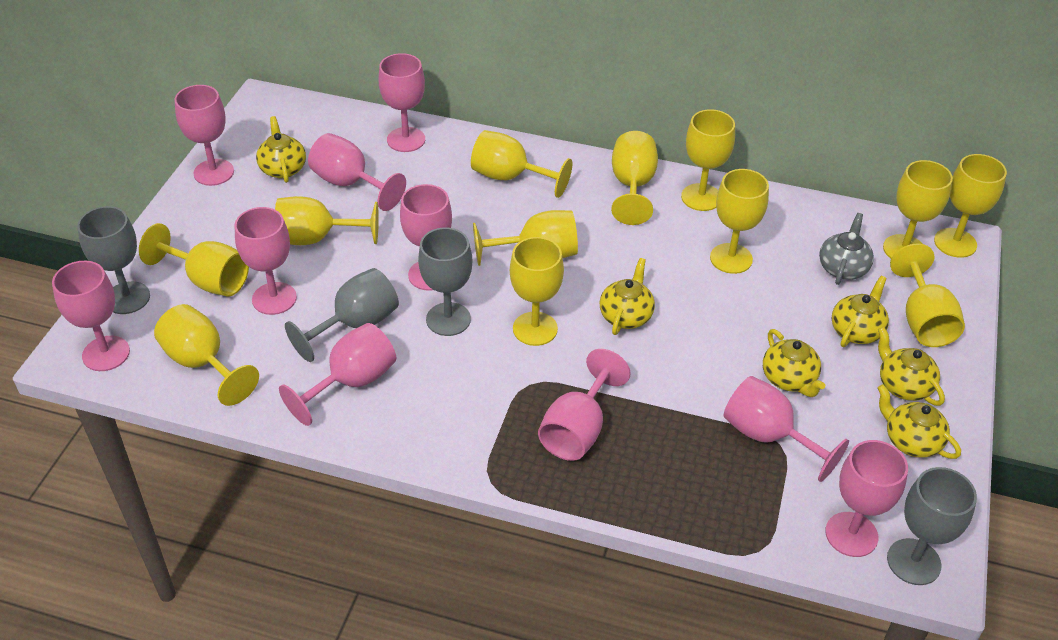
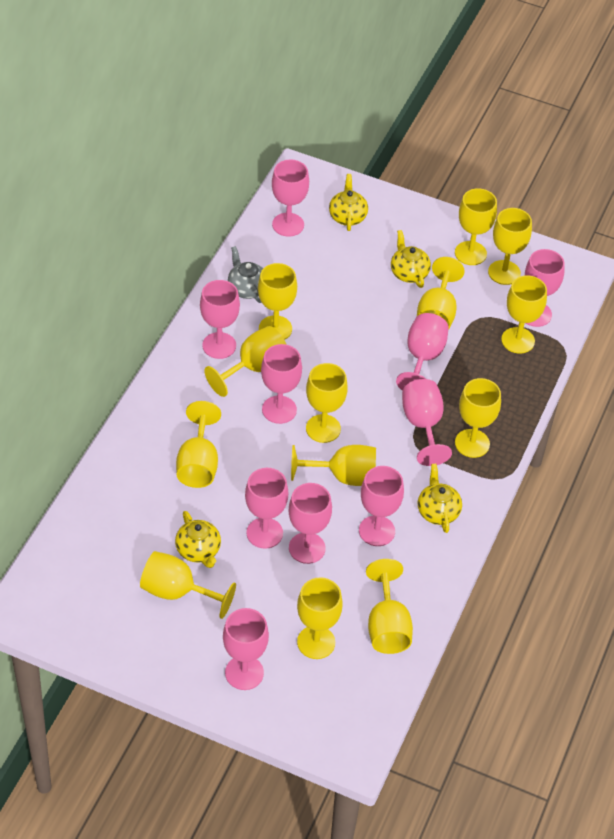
grey goblet: 4 -> 0
yellow goblet: 12 -> 13
yellow teapot: 6 -> 4

